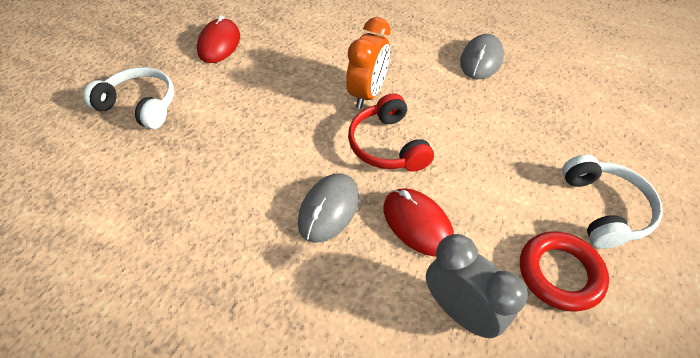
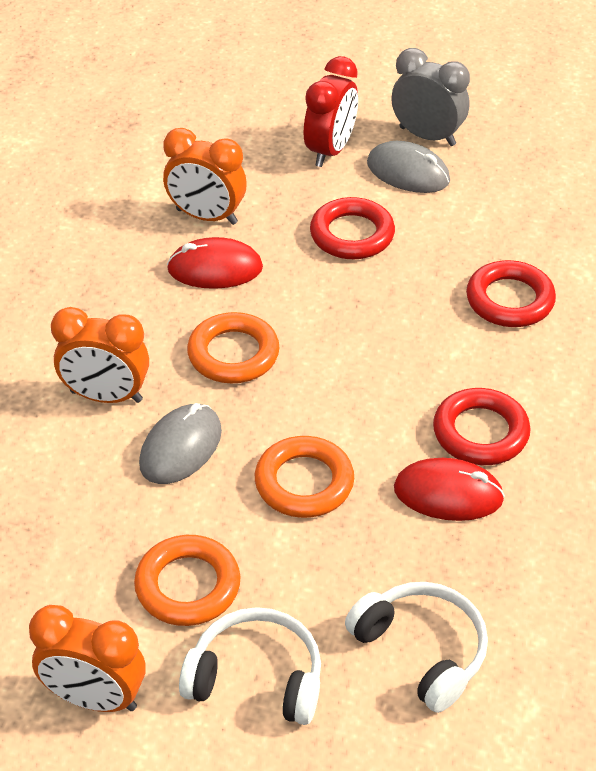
orange clock: 1 -> 3
orange ring: 0 -> 3
red clock: 0 -> 1
red headphones: 1 -> 0
red ring: 1 -> 3

